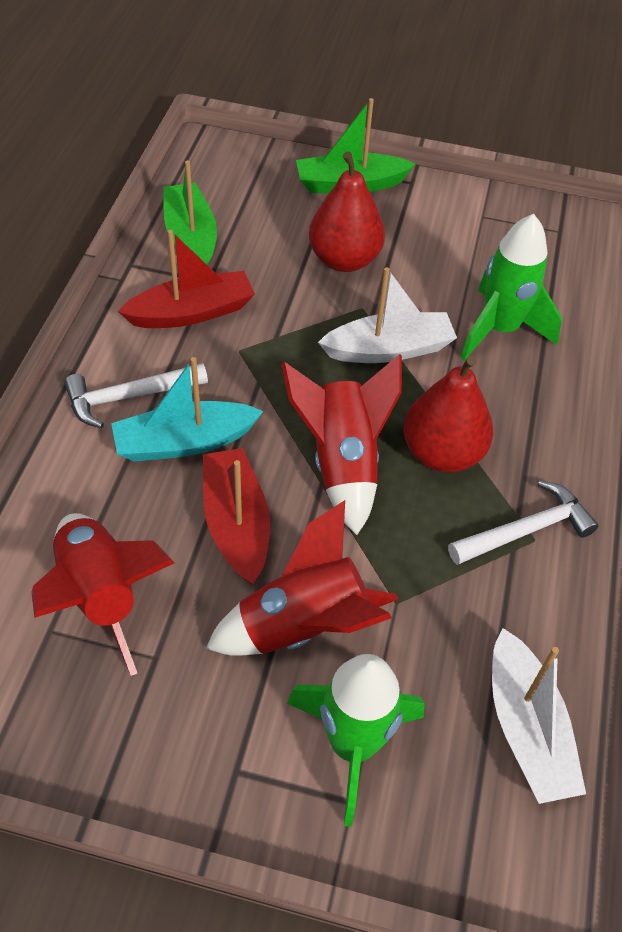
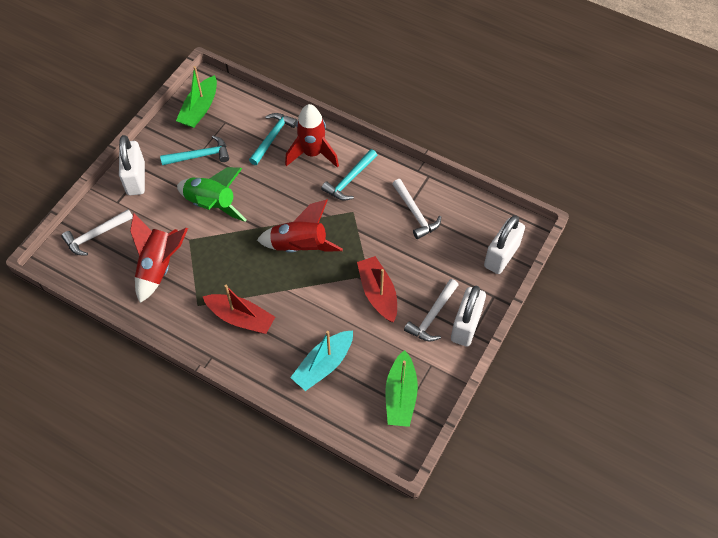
green rocket: 2 -> 1
red pear: 2 -> 0
turquoise hammer: 0 -> 3
white boat: 2 -> 0
white hammer: 2 -> 3
white padlock: 0 -> 3

